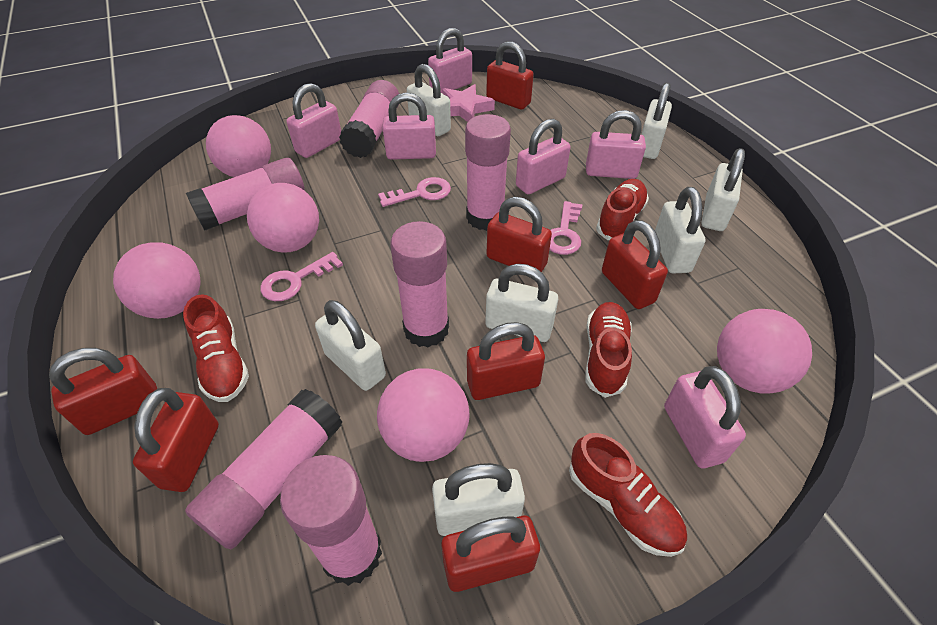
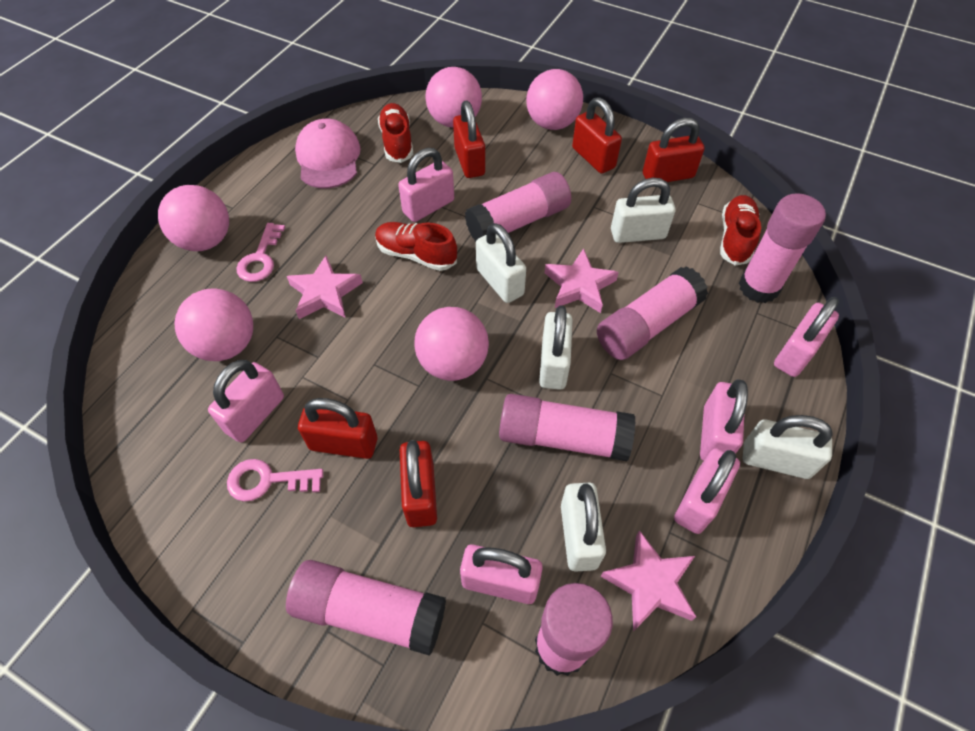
pink cap: 0 -> 1
pink key: 3 -> 2
pink star: 1 -> 3
red padlock: 7 -> 5
red shoe: 4 -> 3
white padlock: 7 -> 5

